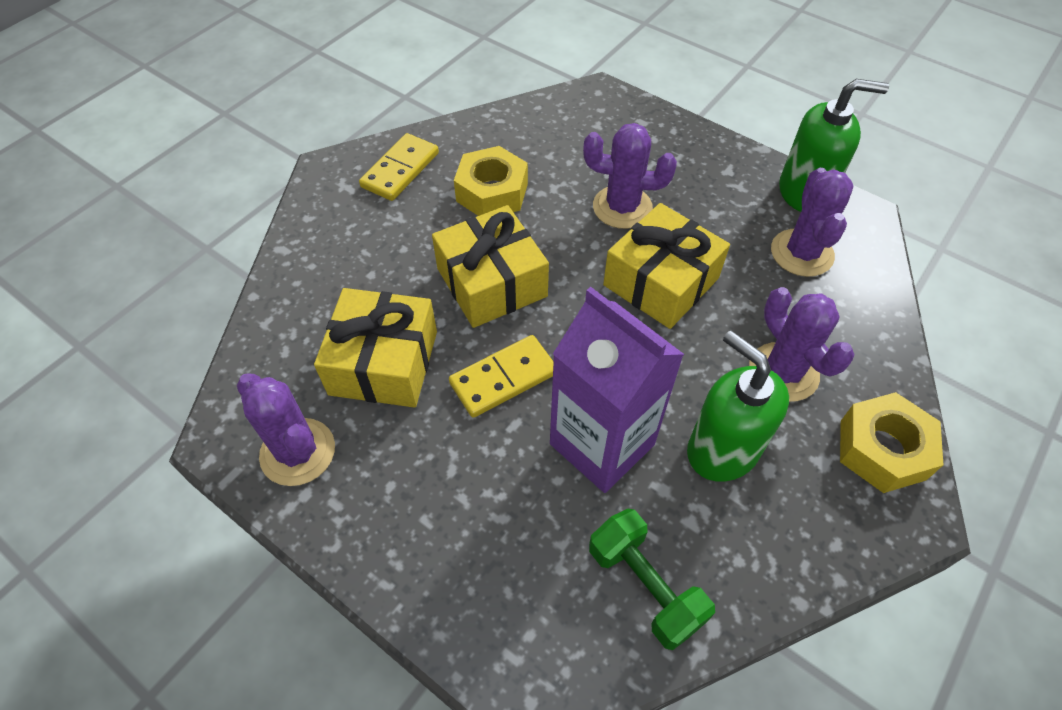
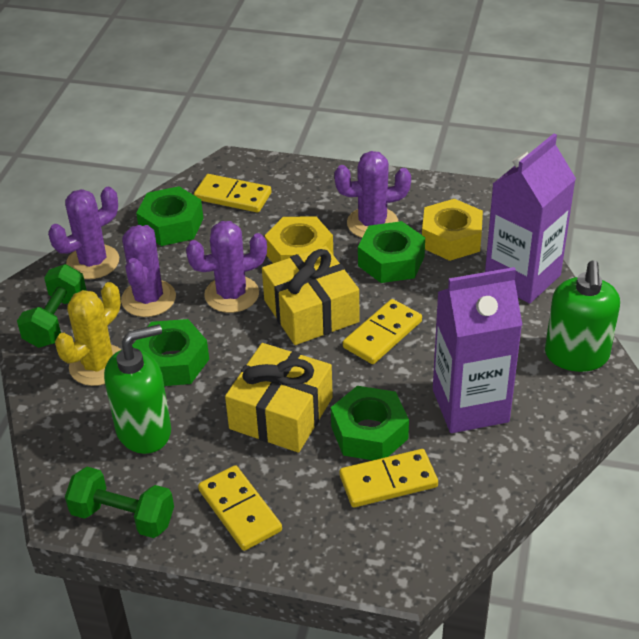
green dumbbell: 1 -> 2
green nut: 0 -> 4
purple carton: 1 -> 2
yellow cactus: 0 -> 1
yellow domino: 2 -> 4
yellow gift: 3 -> 2

